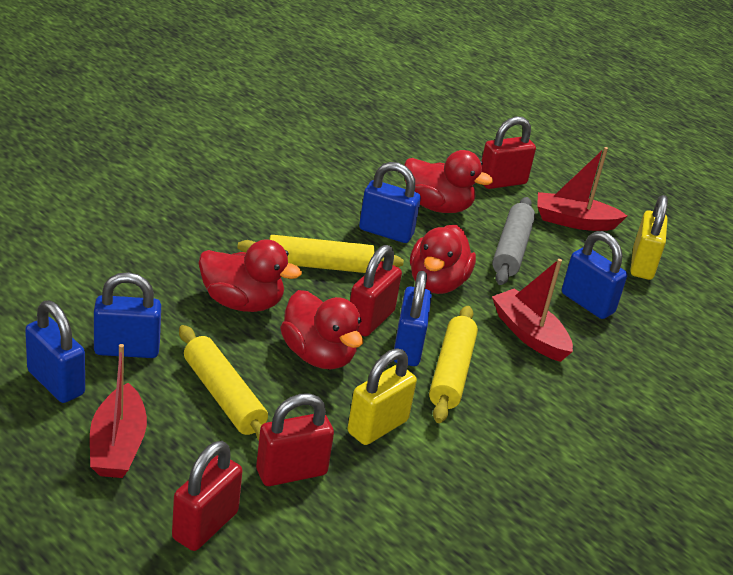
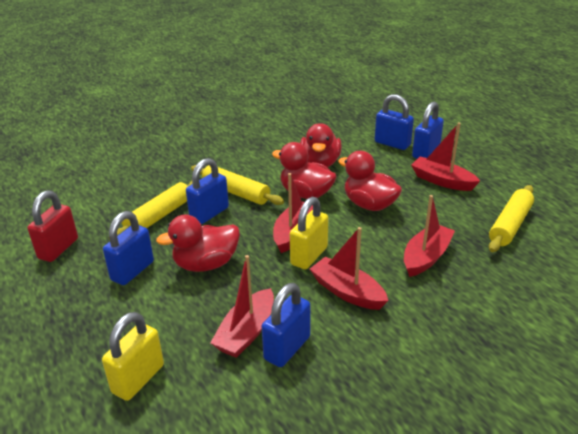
grey rolling pin: 1 -> 0
red boat: 3 -> 5
red padlock: 4 -> 1

